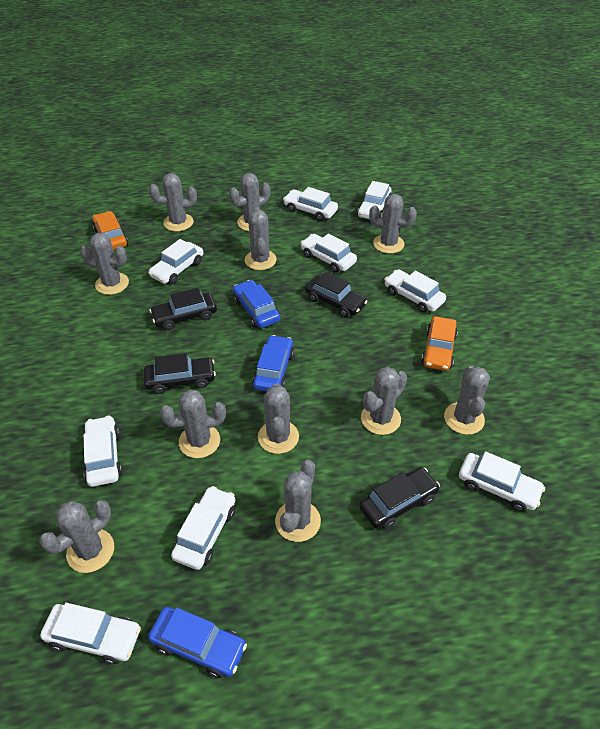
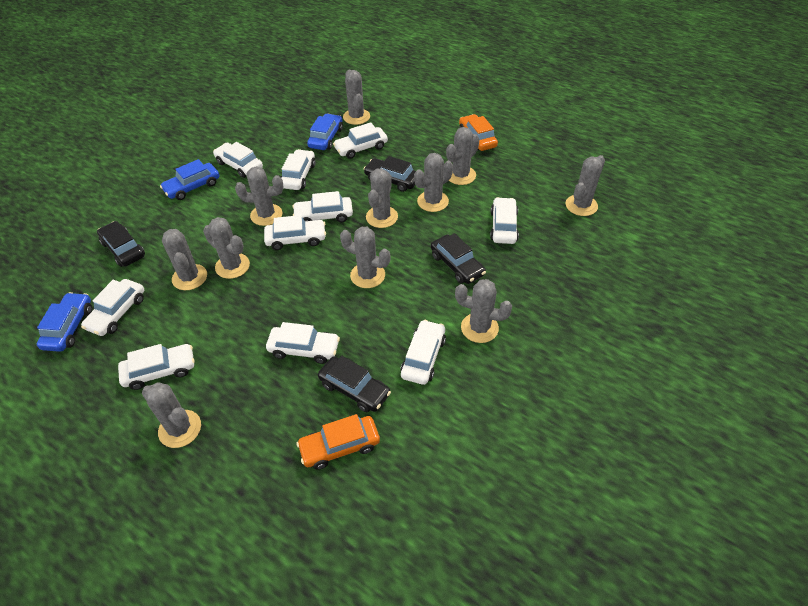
white car: 9 -> 10

